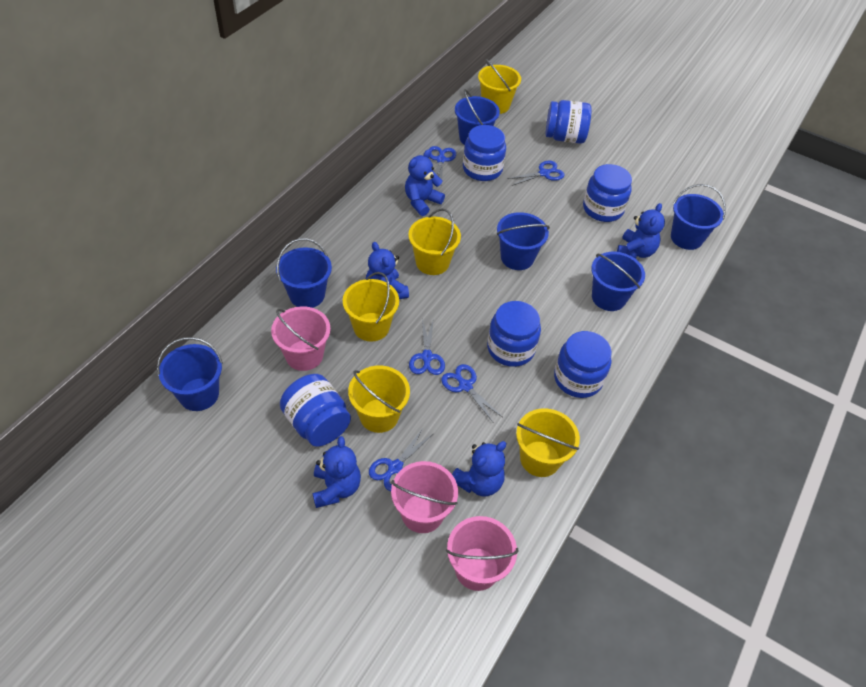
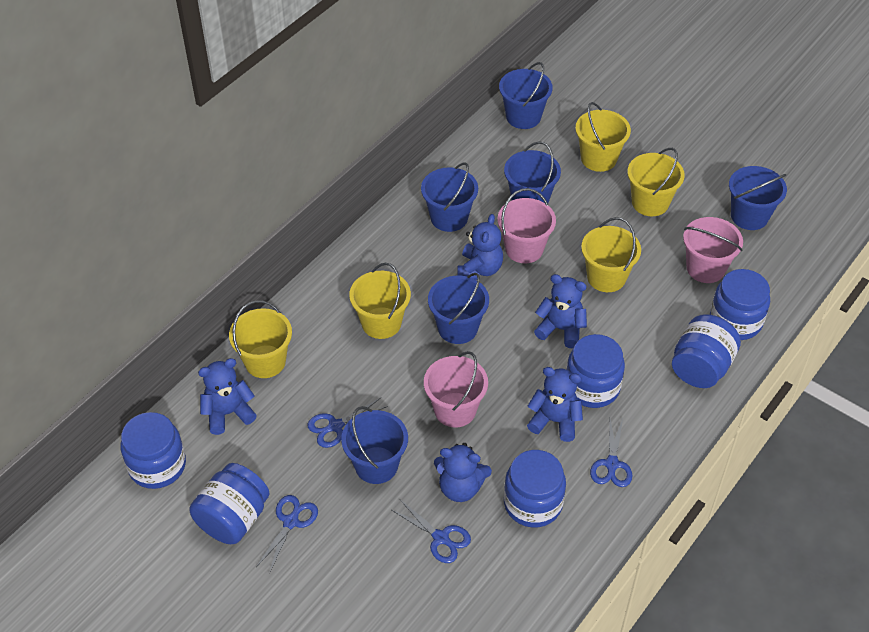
blue scissors: 5 -> 4

